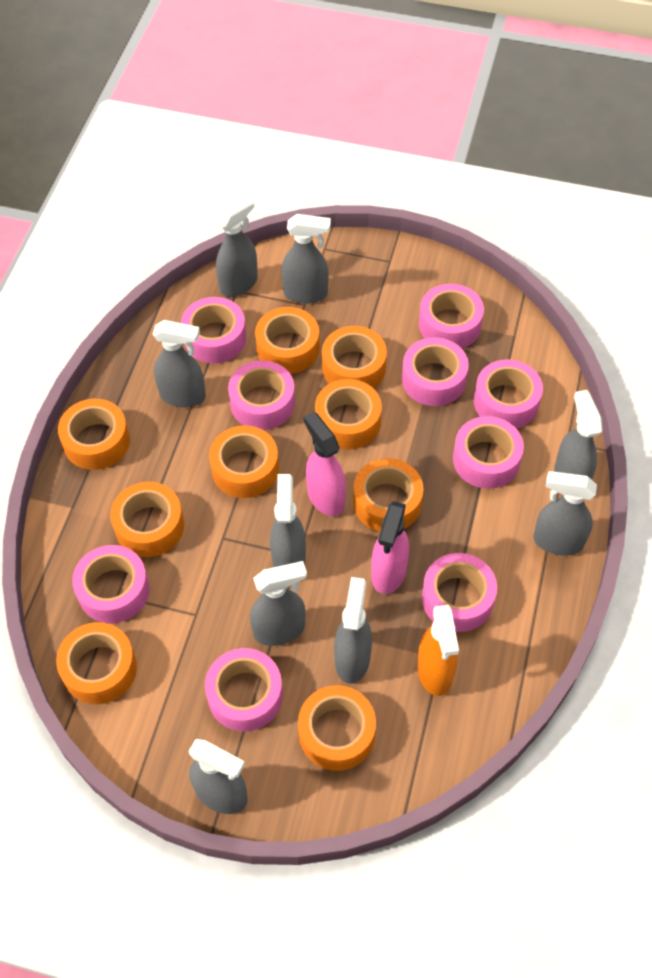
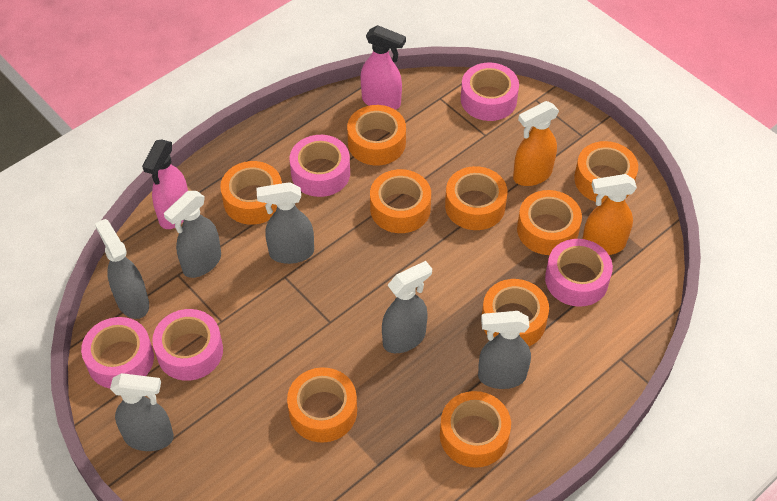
grey spray bottle: 9 -> 6
orange spray bottle: 1 -> 2
pink tape: 9 -> 5

